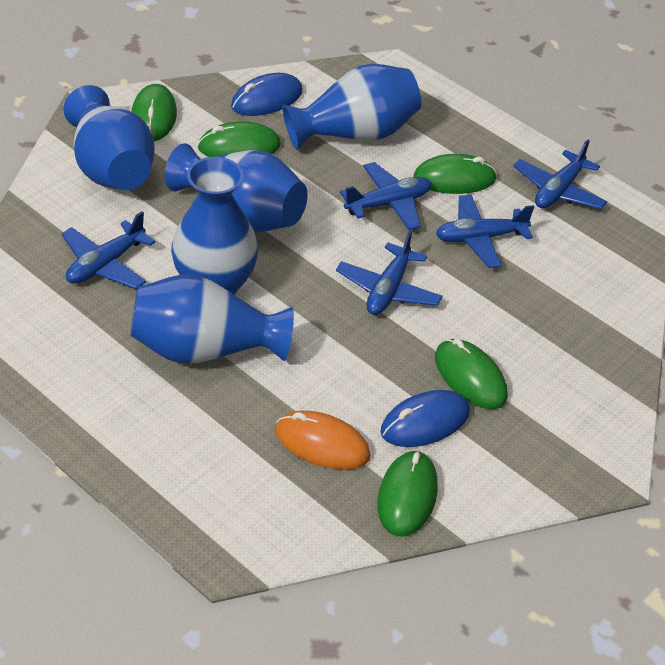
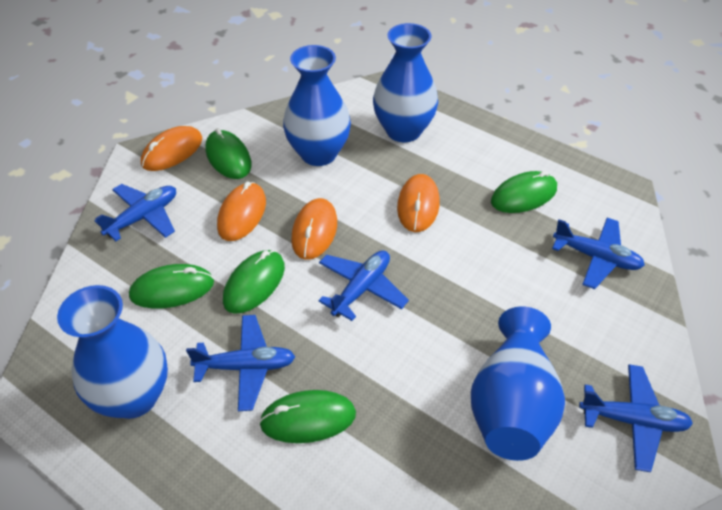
blue mouse: 2 -> 0
blue vase: 5 -> 4
orange mouse: 1 -> 4

